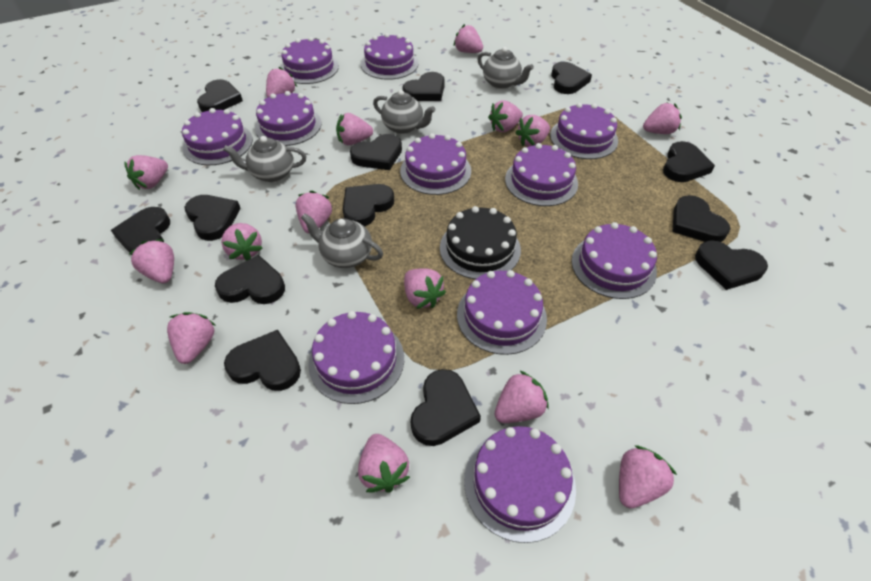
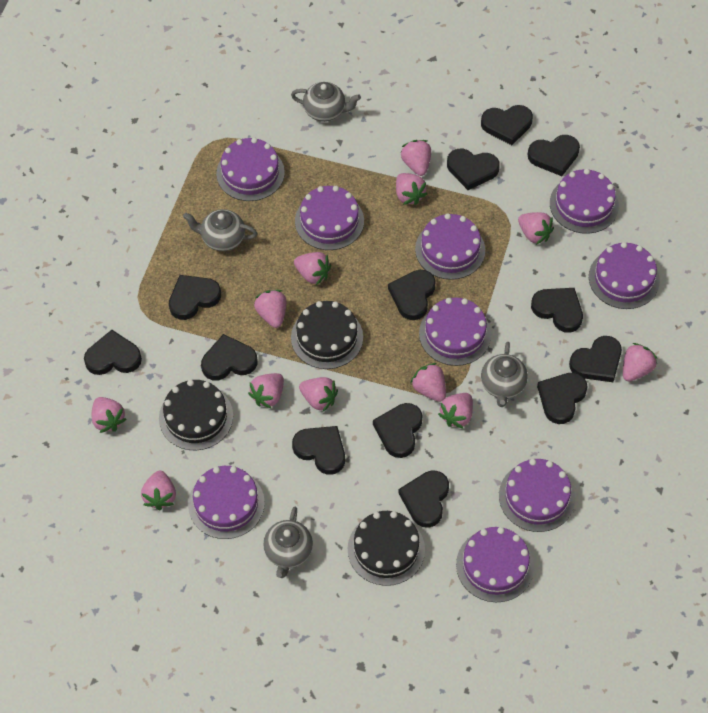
black cake: 1 -> 3
pink strawberry: 15 -> 12
purple cake: 11 -> 9

